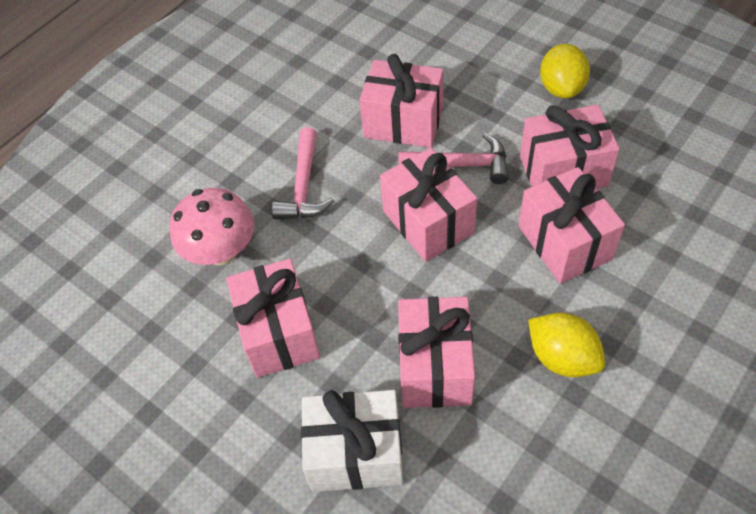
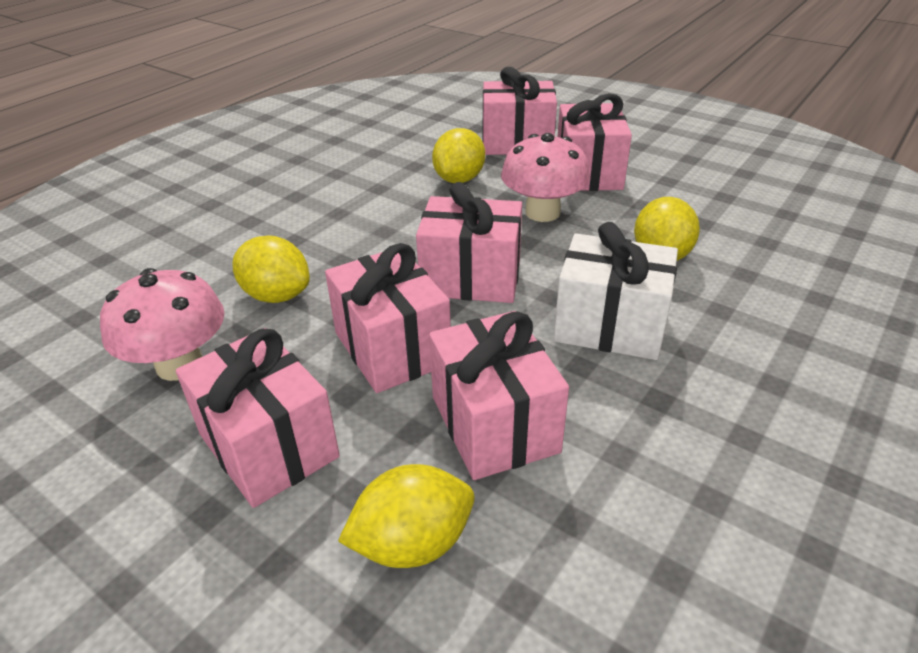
pink hammer: 2 -> 0
pink mushroom: 1 -> 2
yellow lemon: 2 -> 4

